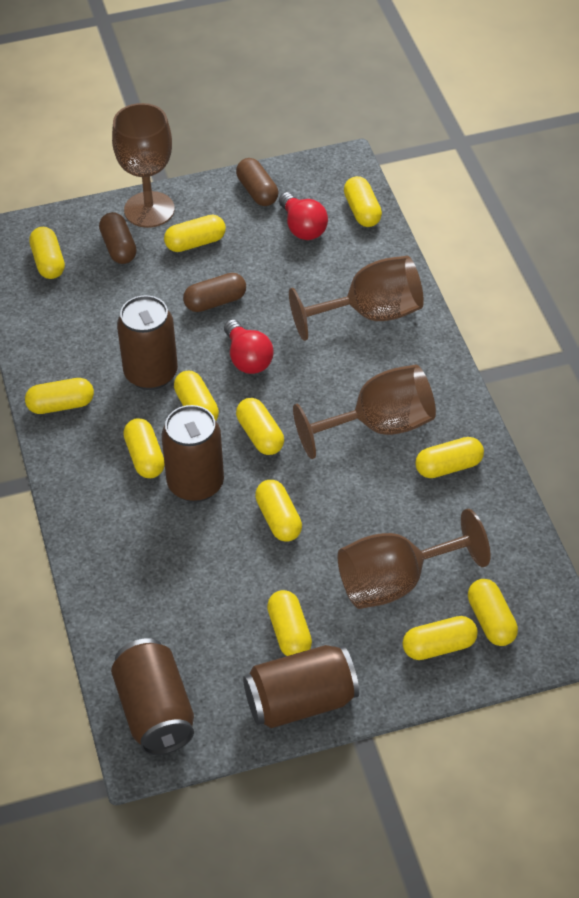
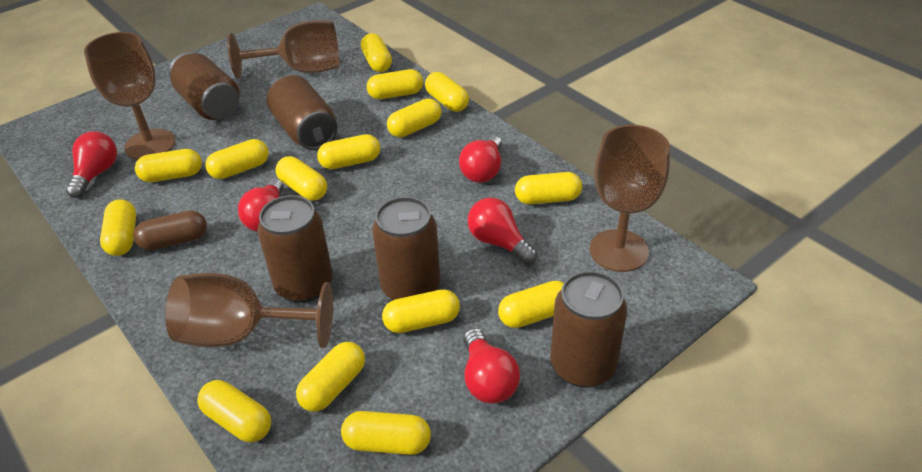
brown can: 4 -> 5
brown capsule: 3 -> 1
red light bulb: 2 -> 5
yellow capsule: 12 -> 15

